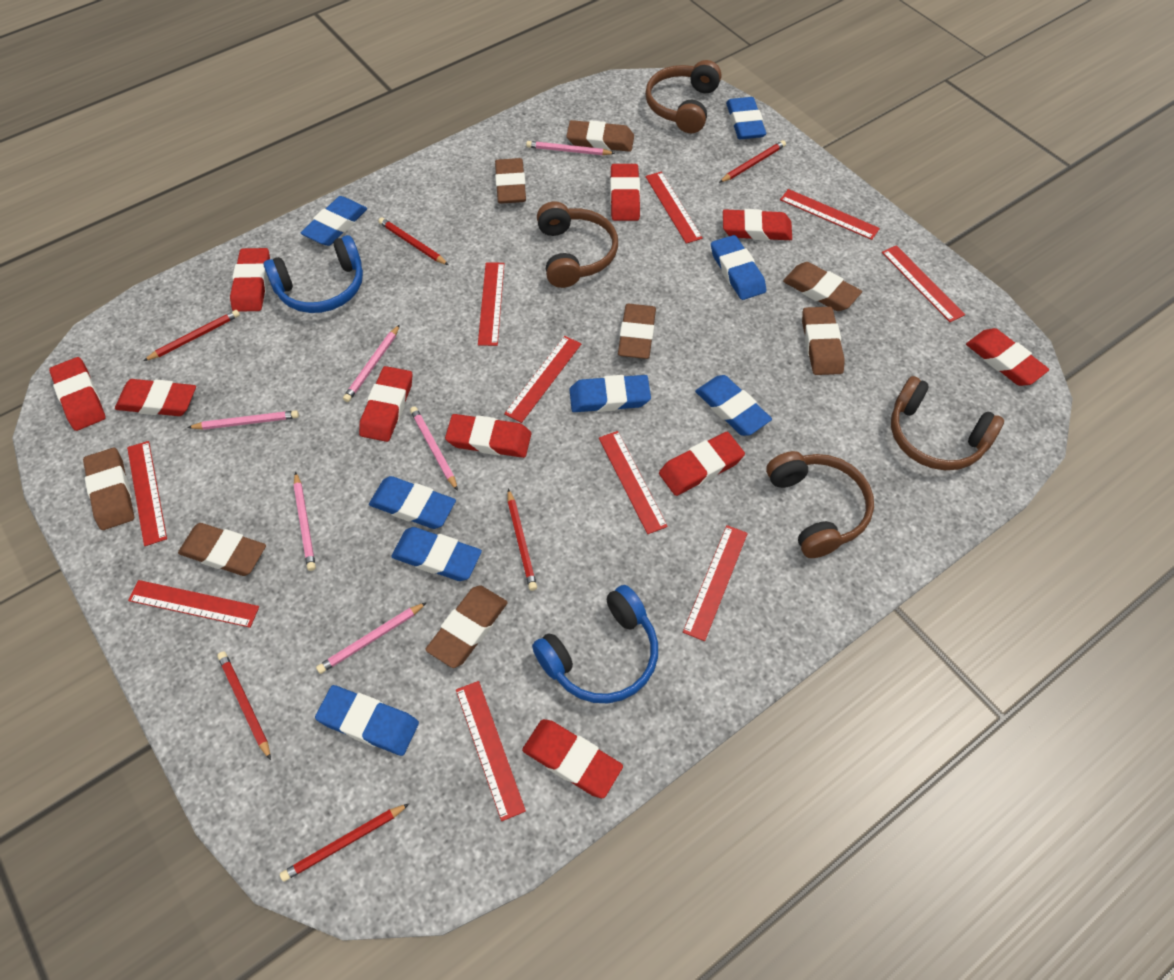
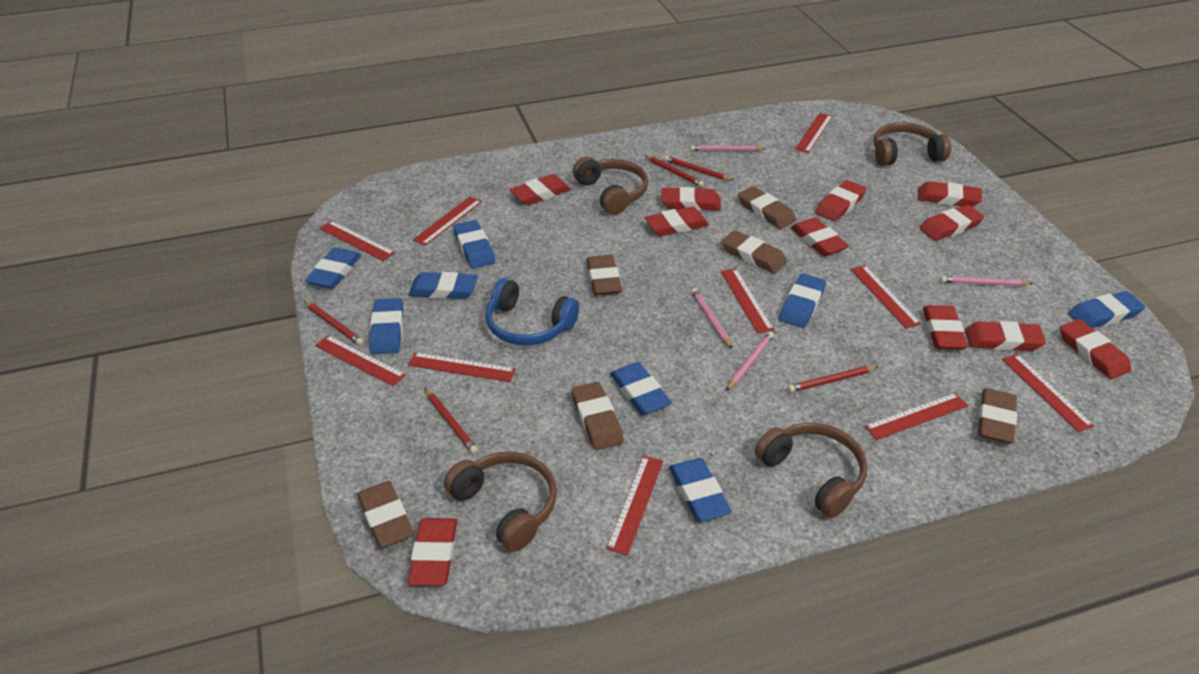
blue headphones: 2 -> 1
brown eraser: 8 -> 6
pink pencil: 6 -> 4
red eraser: 10 -> 11
red pencil: 6 -> 5

